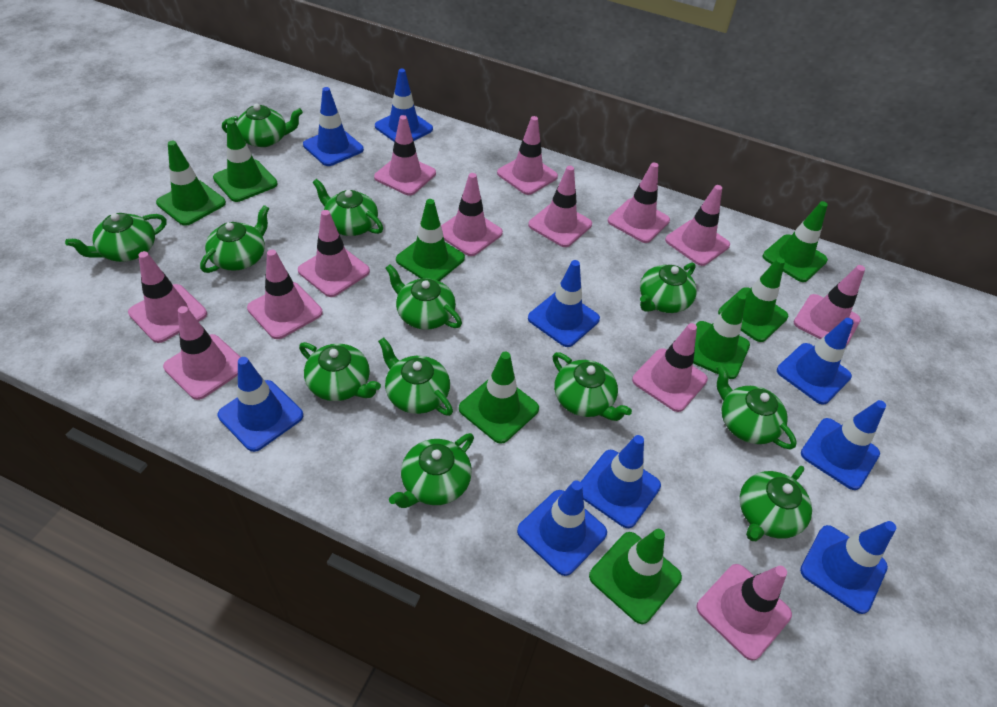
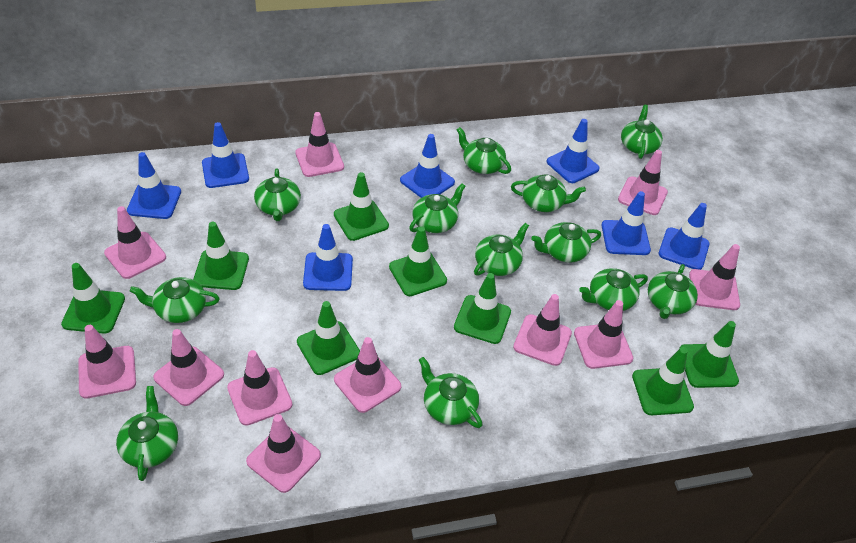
blue traffic cone: 9 -> 7
pink traffic cone: 13 -> 11

